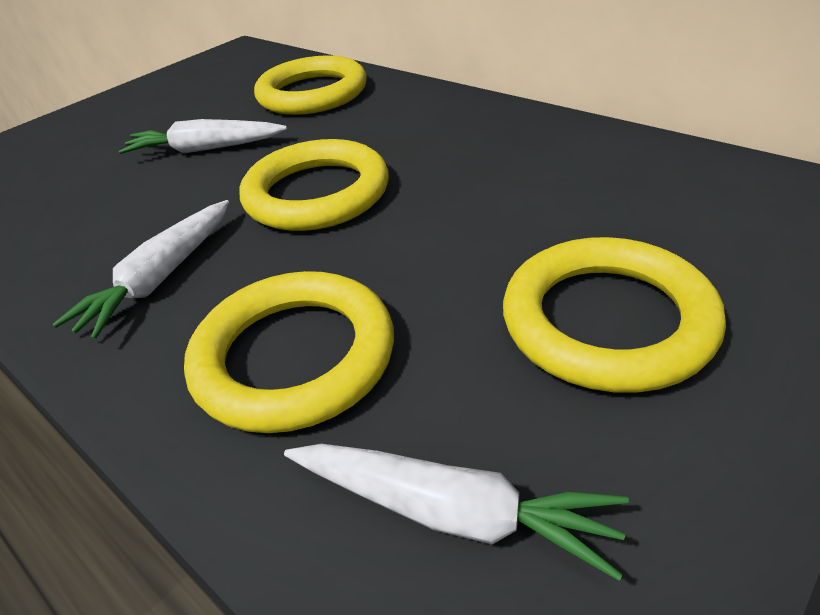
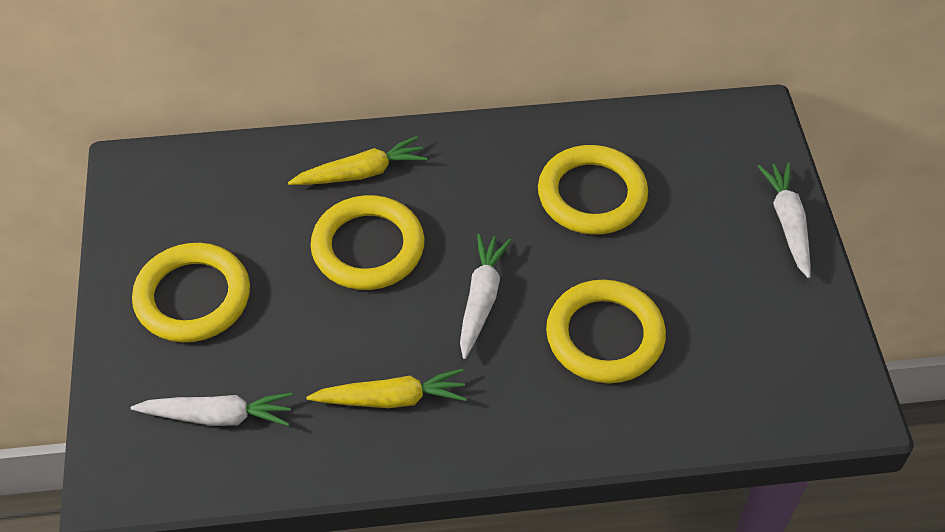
yellow carrot: 0 -> 2

